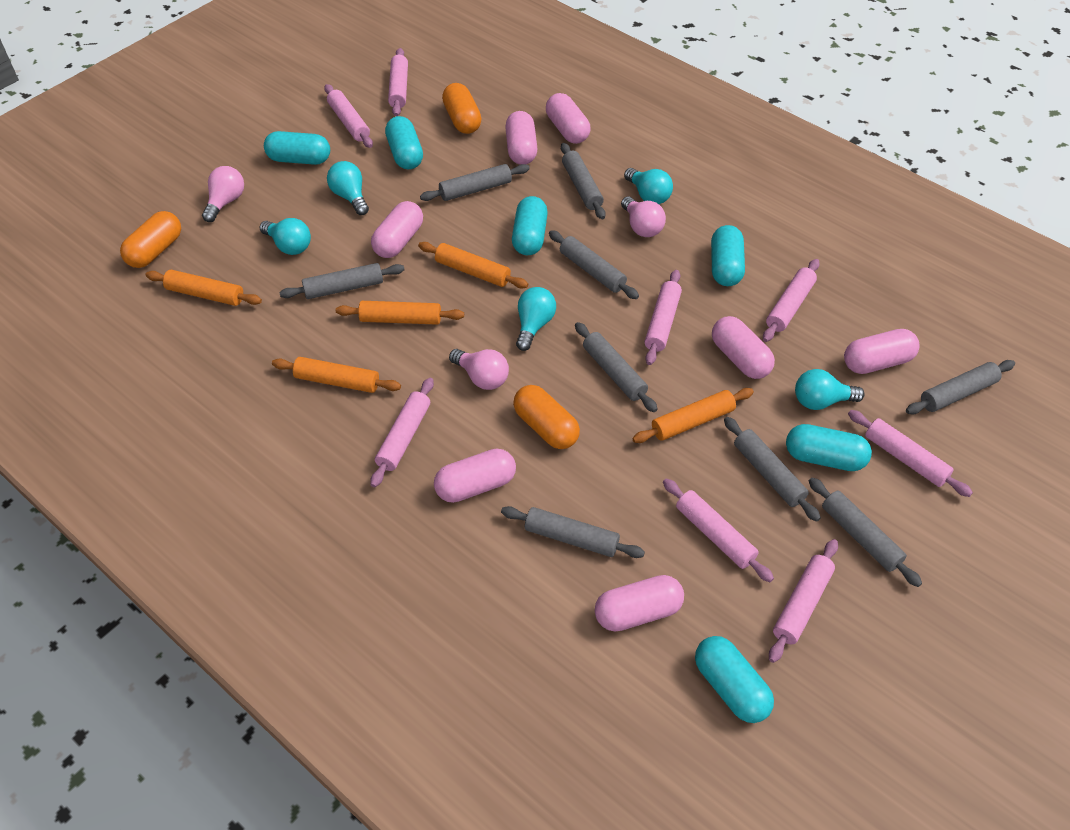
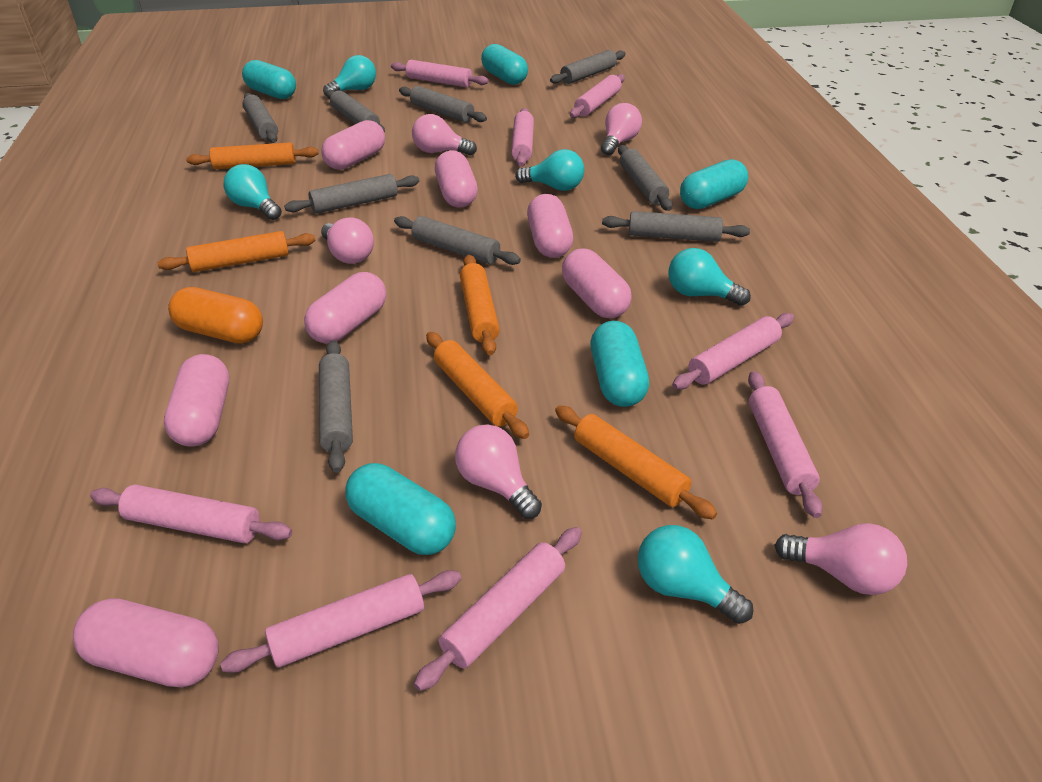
orange capsule: 3 -> 1
pink light bulb: 3 -> 5
turquoise capsule: 6 -> 5

